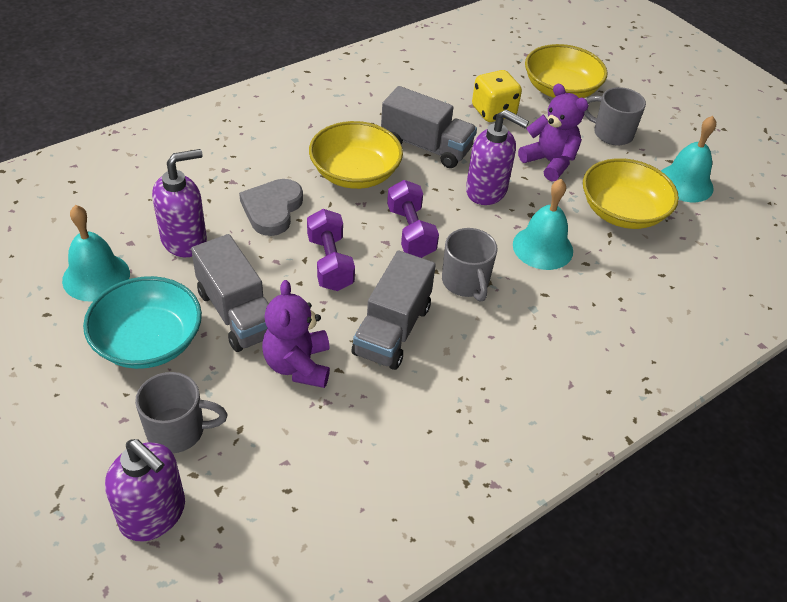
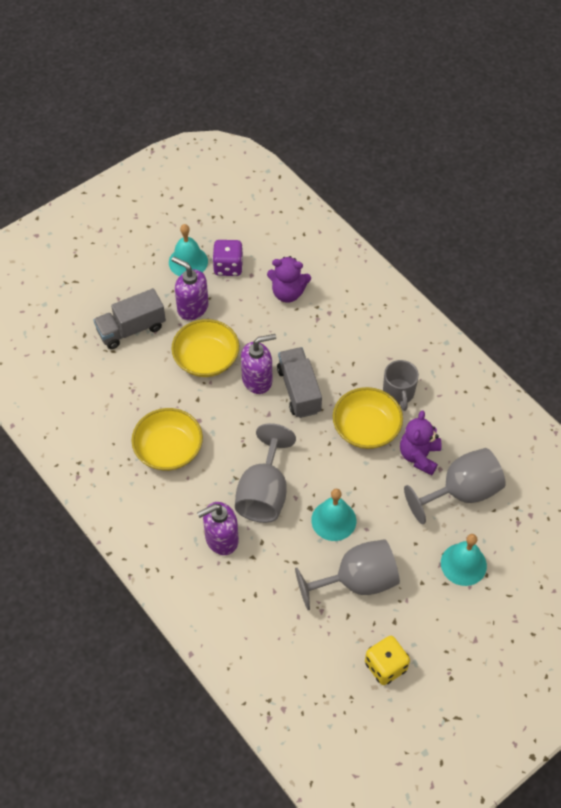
grey goblet: 0 -> 3
grey heart: 1 -> 0
grey mug: 3 -> 1
grey truck: 3 -> 2
purple dice: 0 -> 1
purple dumbbell: 2 -> 0
turquoise bowl: 1 -> 0

